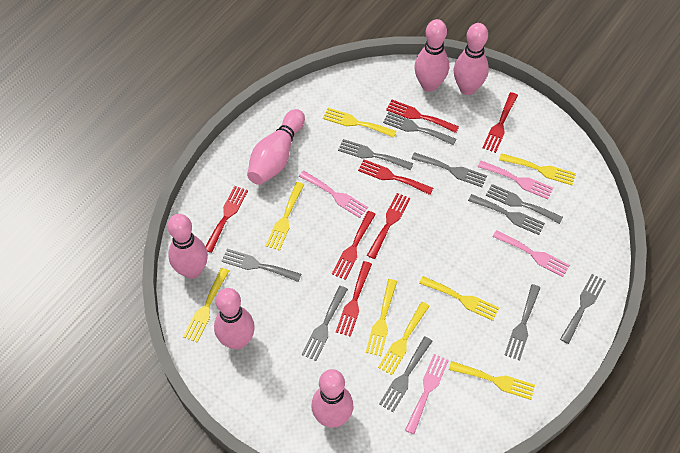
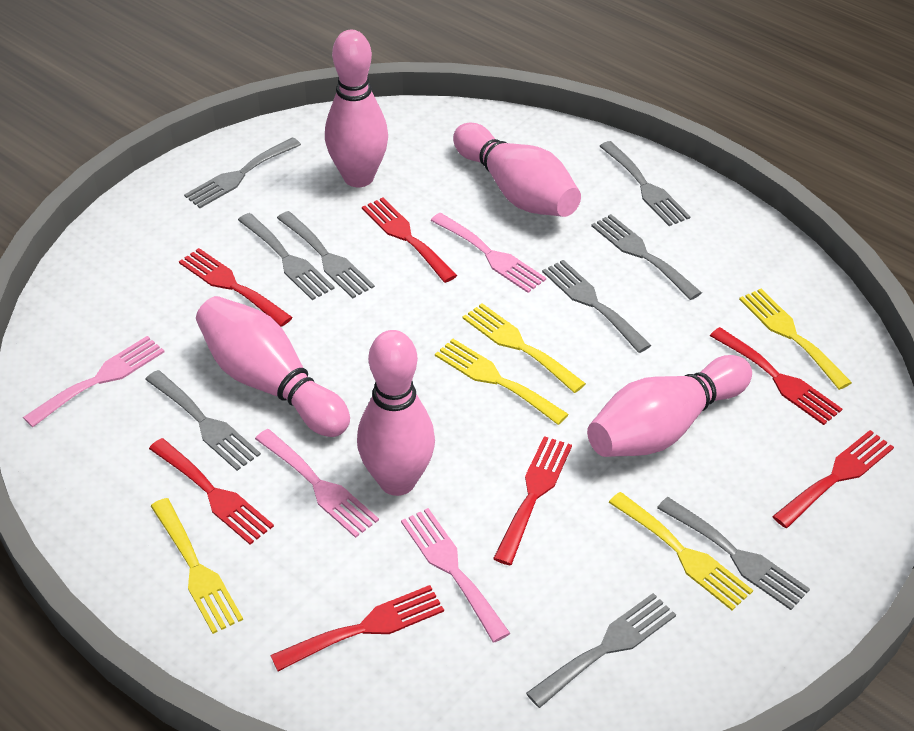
grey fork: 10 -> 9
pink bowling pin: 6 -> 5
yellow fork: 8 -> 5

